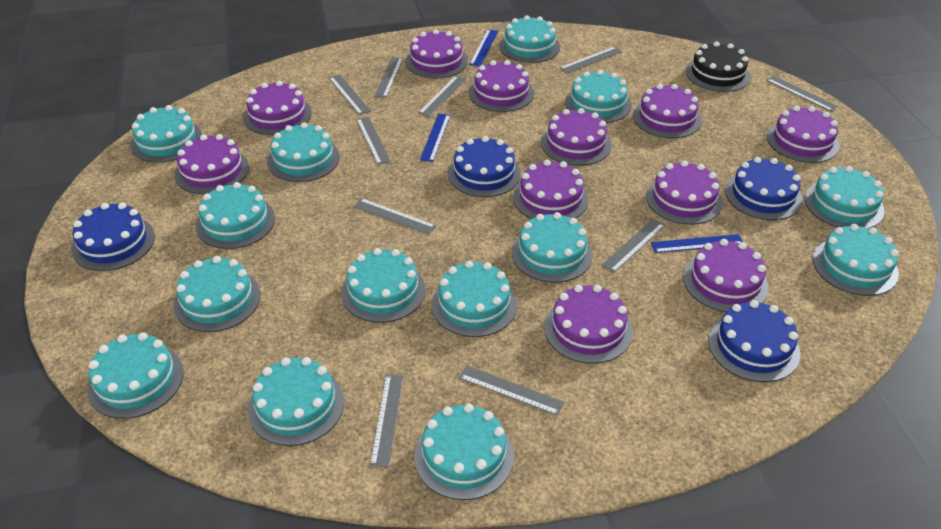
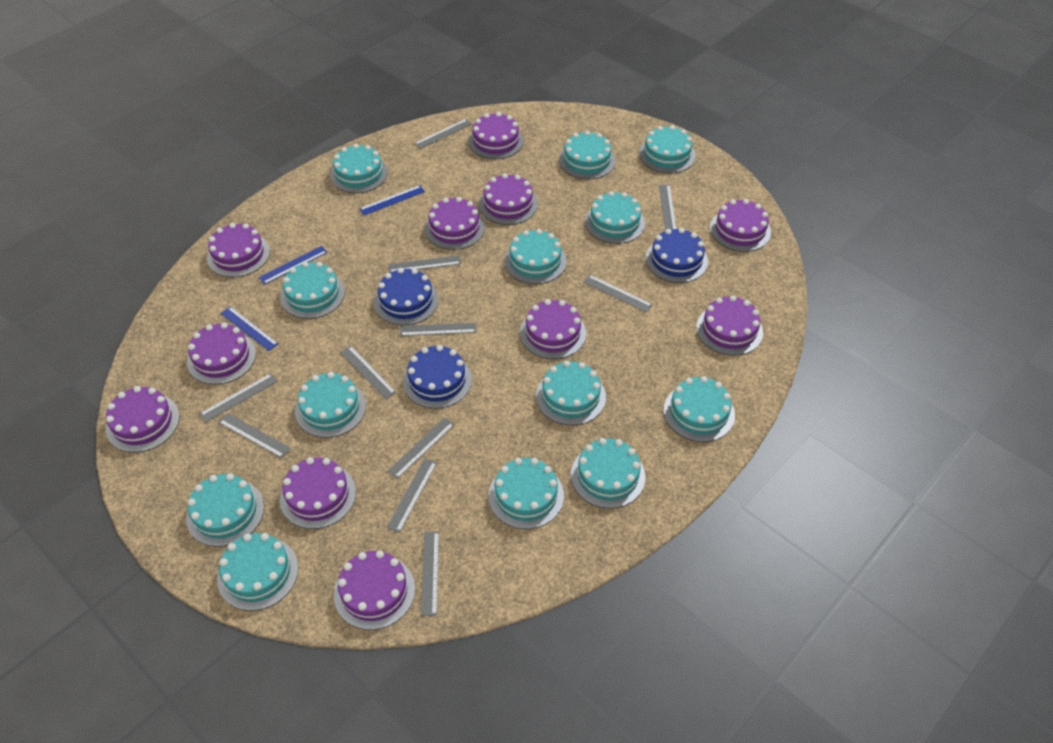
black cake: 1 -> 0
blue cake: 4 -> 3
grey ruler: 10 -> 11
turquoise cake: 14 -> 13

